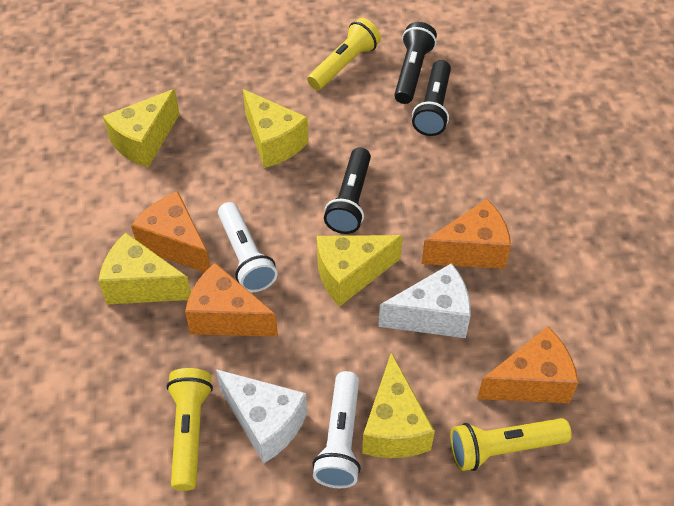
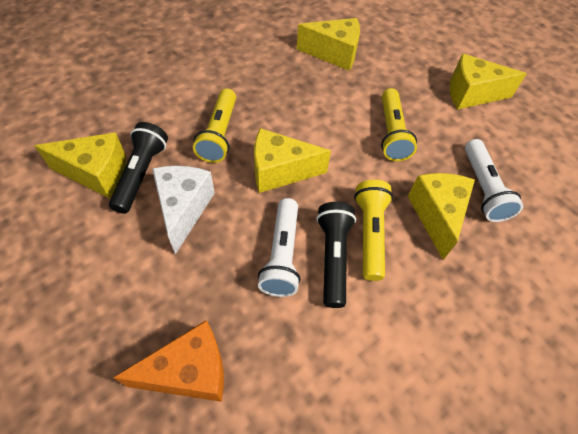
black flashlight: 3 -> 2
orange cheese: 4 -> 1
white cheese: 2 -> 1

